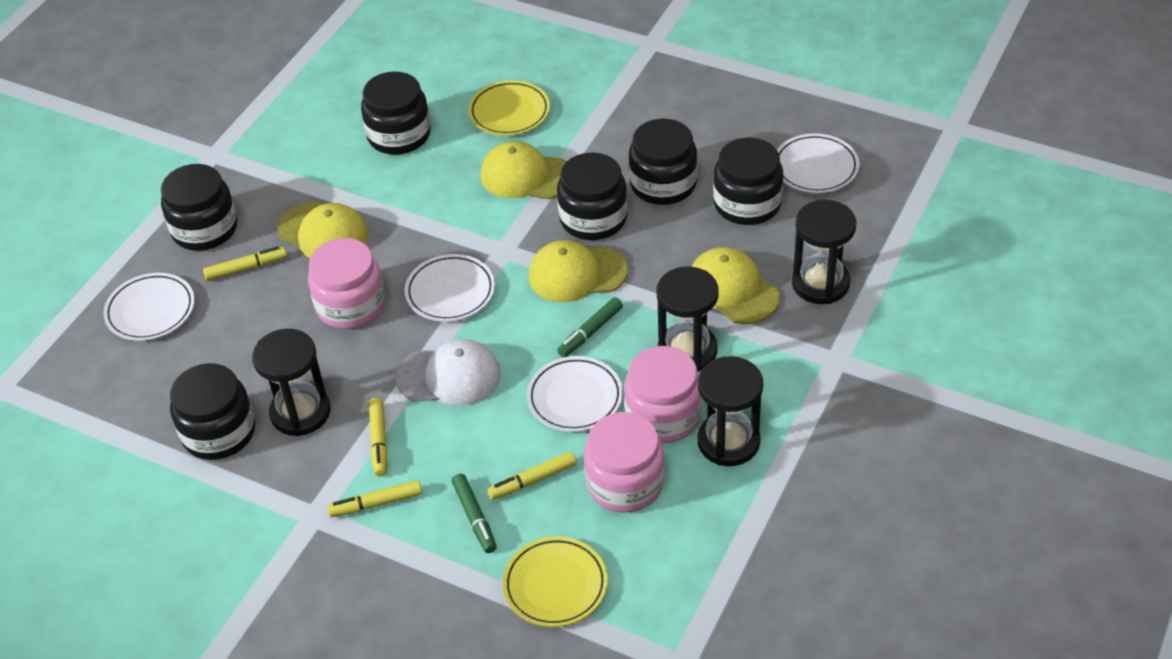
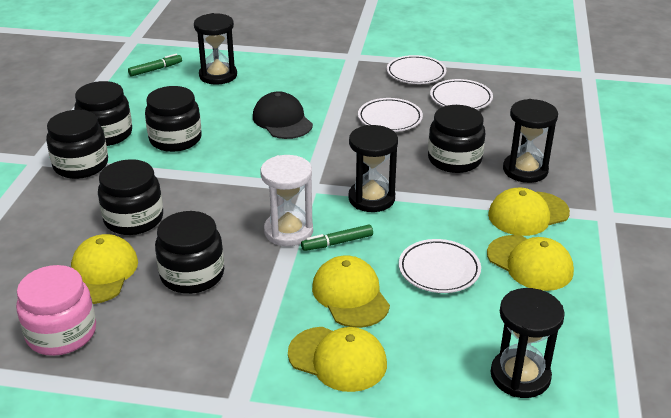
black cap: 0 -> 1
pink jar: 3 -> 1
white cap: 1 -> 0
white hourglass: 0 -> 1
yellow cap: 4 -> 5
yellow marker: 4 -> 0
yellow plate: 2 -> 0

